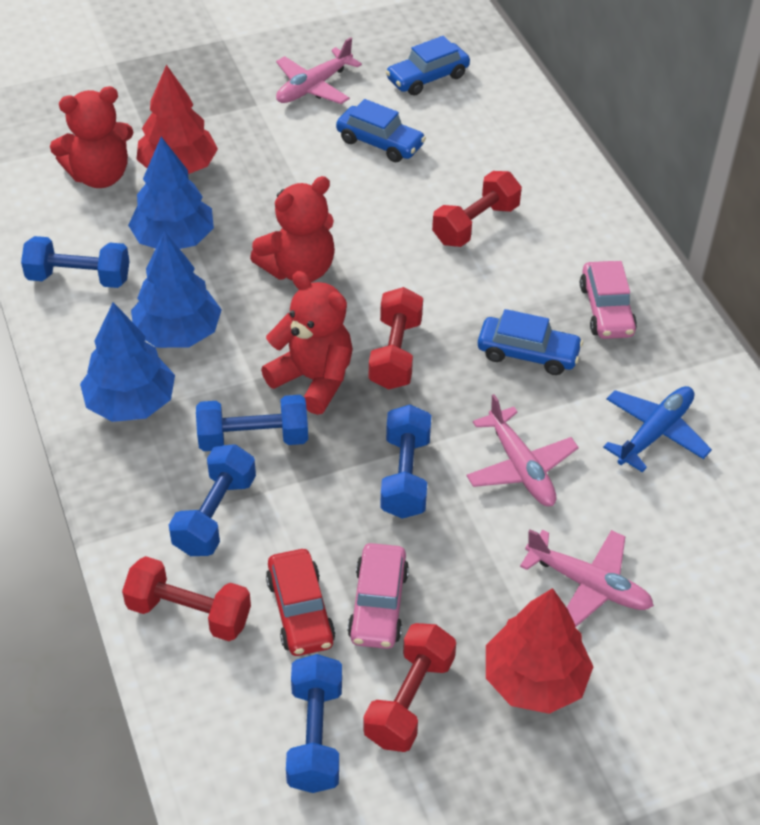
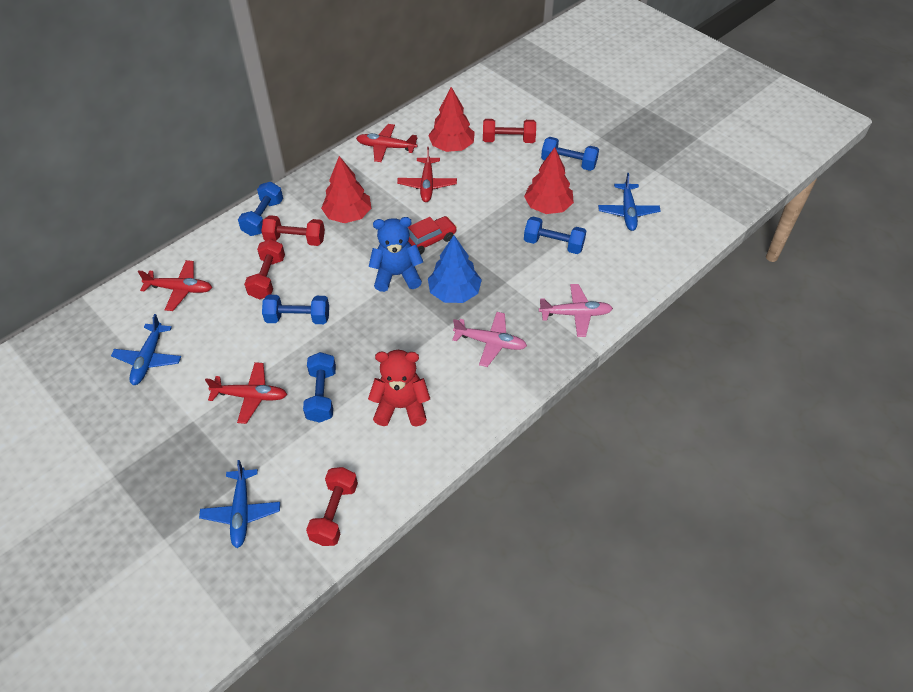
blue car: 3 -> 0
blue plane: 1 -> 3
blue teddy bear: 0 -> 1
blue tree: 3 -> 1
pink car: 2 -> 0
pink plane: 3 -> 2
red plane: 0 -> 4
red teddy bear: 3 -> 1
red tree: 2 -> 3

